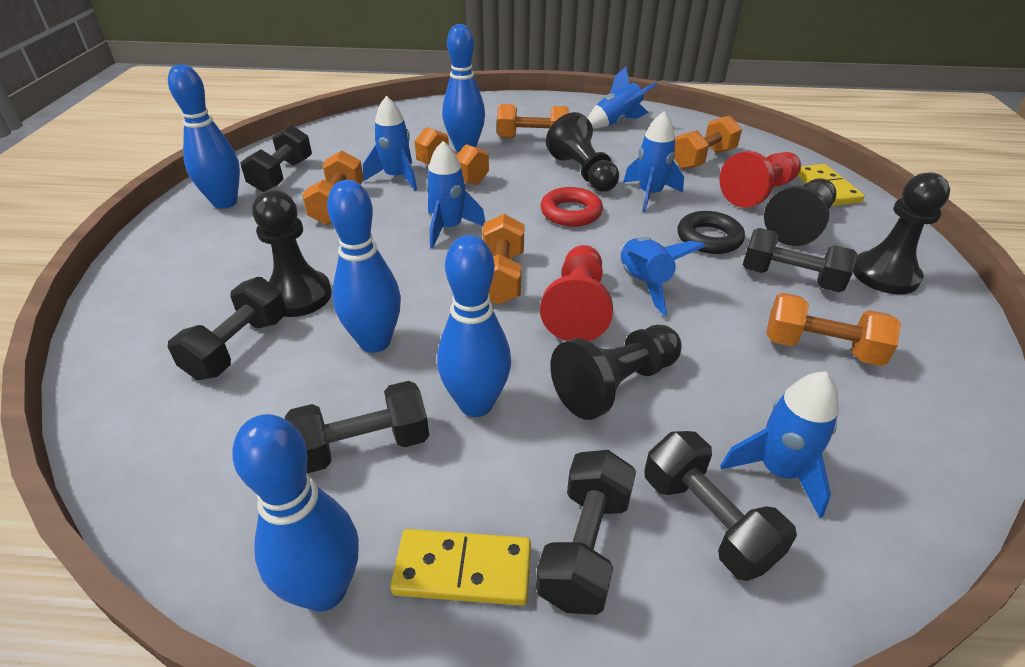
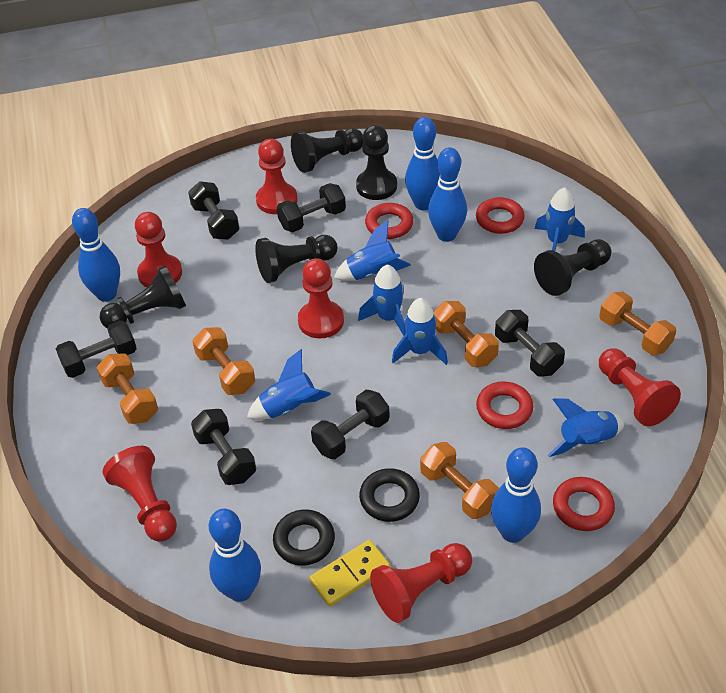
black ring: 1 -> 2
orange dumbbell: 6 -> 5
red pawn: 2 -> 6
red ring: 1 -> 4
yellow domino: 2 -> 1

